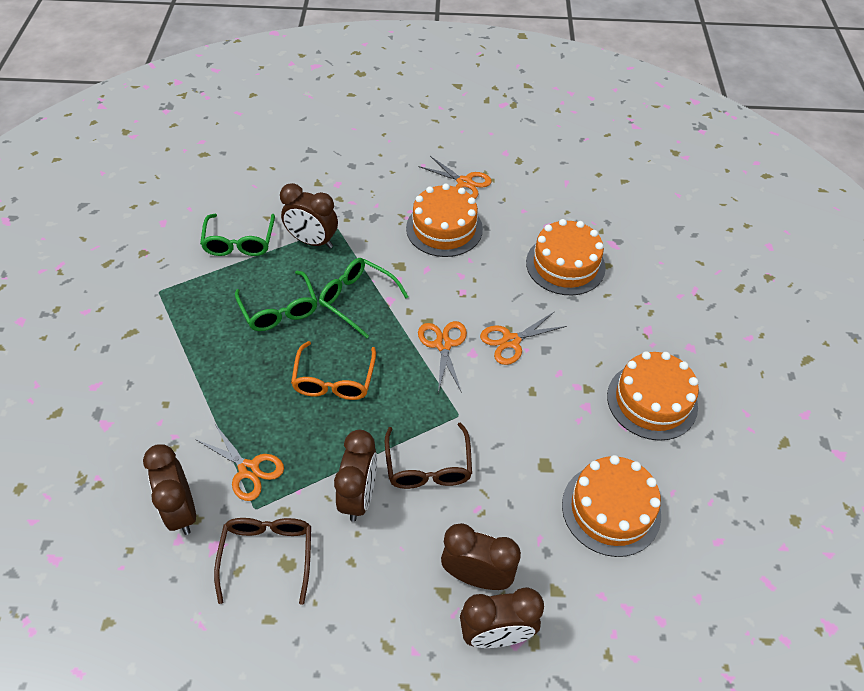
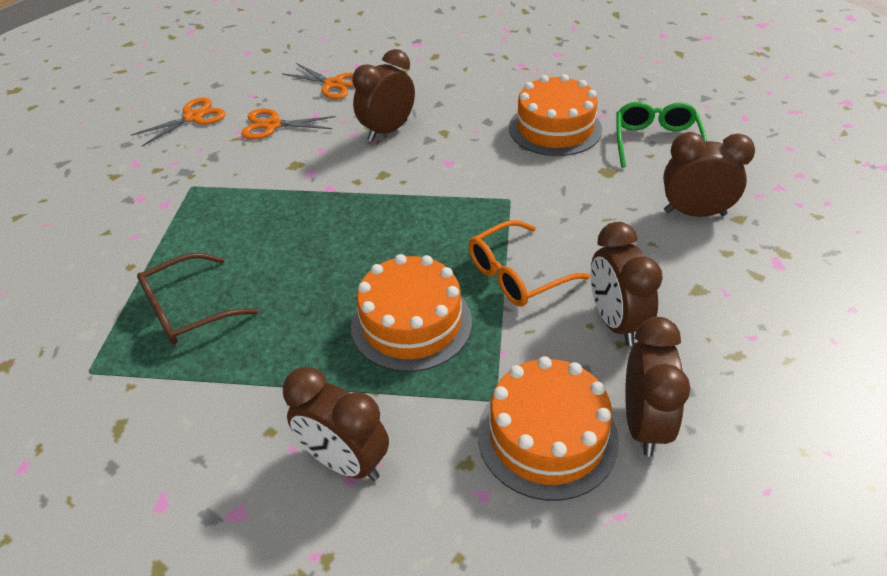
brown glasses: 2 -> 1
green glasses: 3 -> 1
orange cake: 4 -> 3
orange scissors: 4 -> 3

